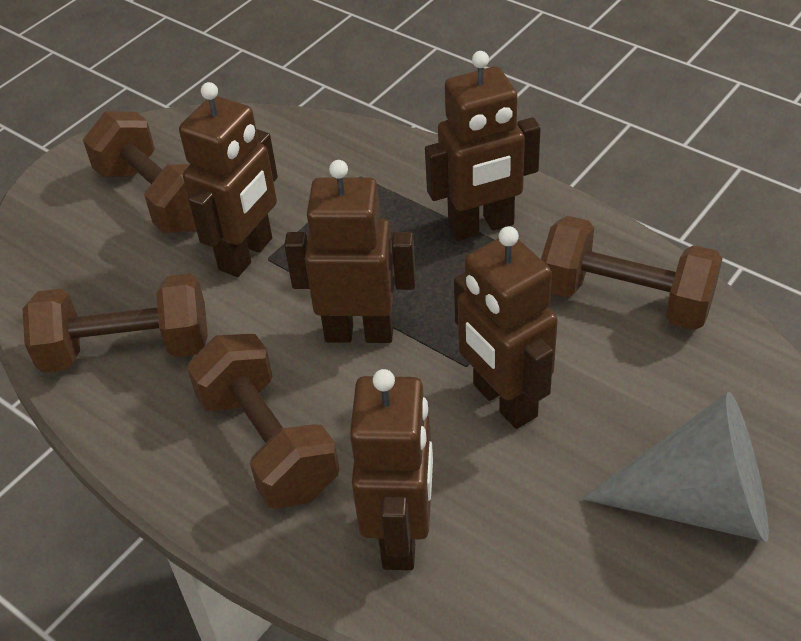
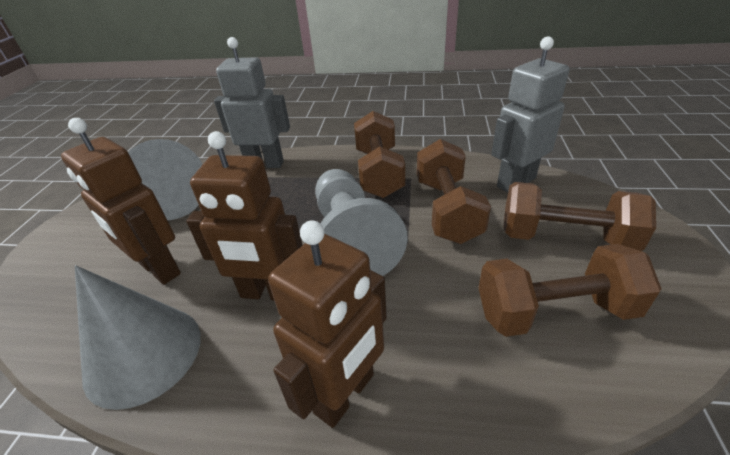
brown robot: 5 -> 3
grey cone: 1 -> 2
grey pawn: 0 -> 1
grey robot: 0 -> 2

